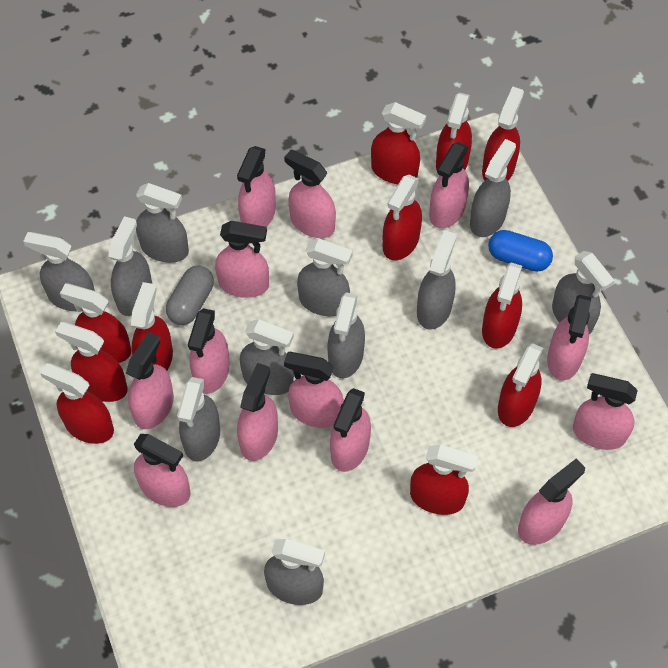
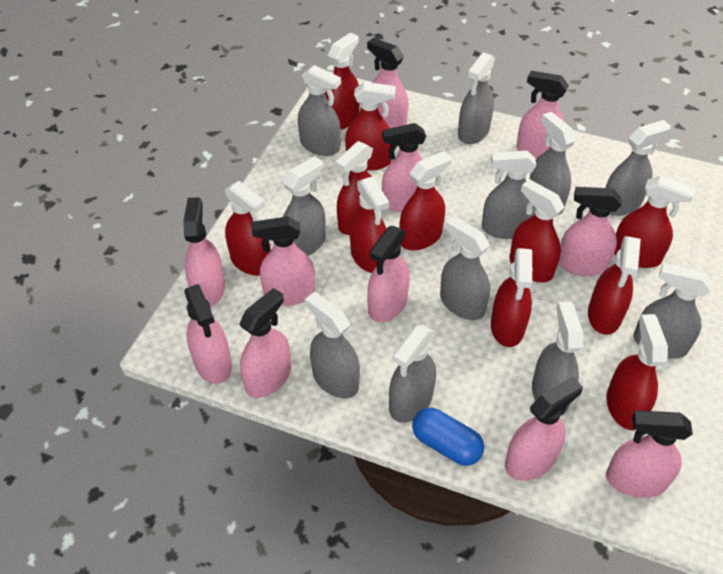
grey capsule: 1 -> 0
pink spray bottle: 13 -> 11

